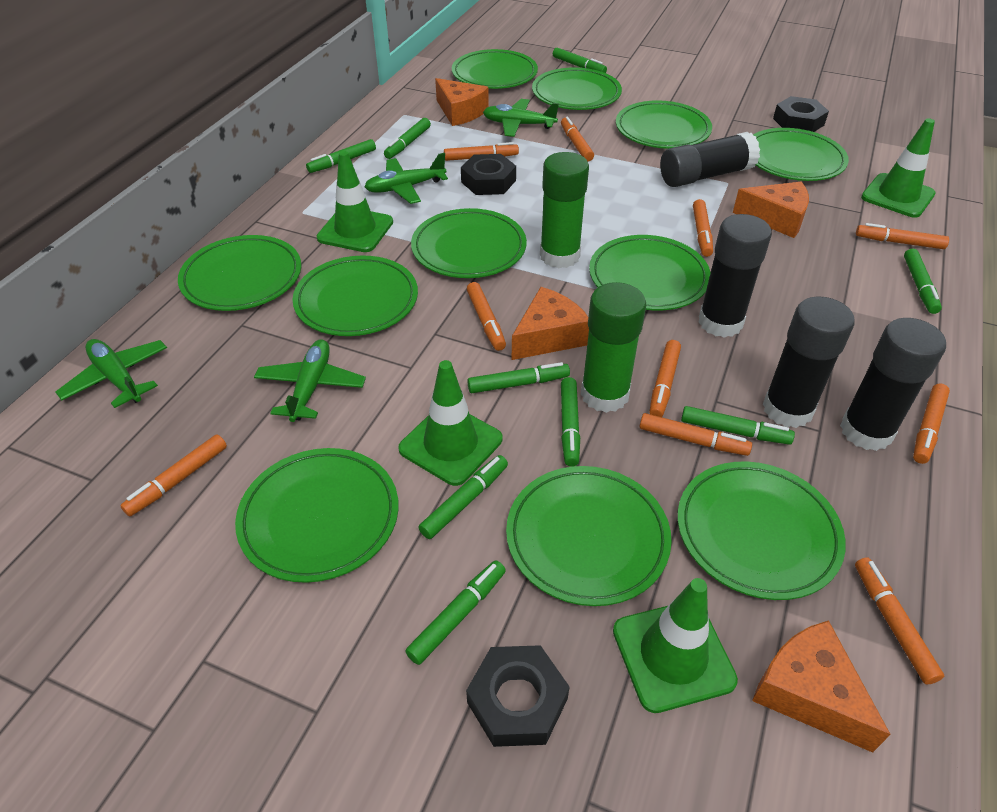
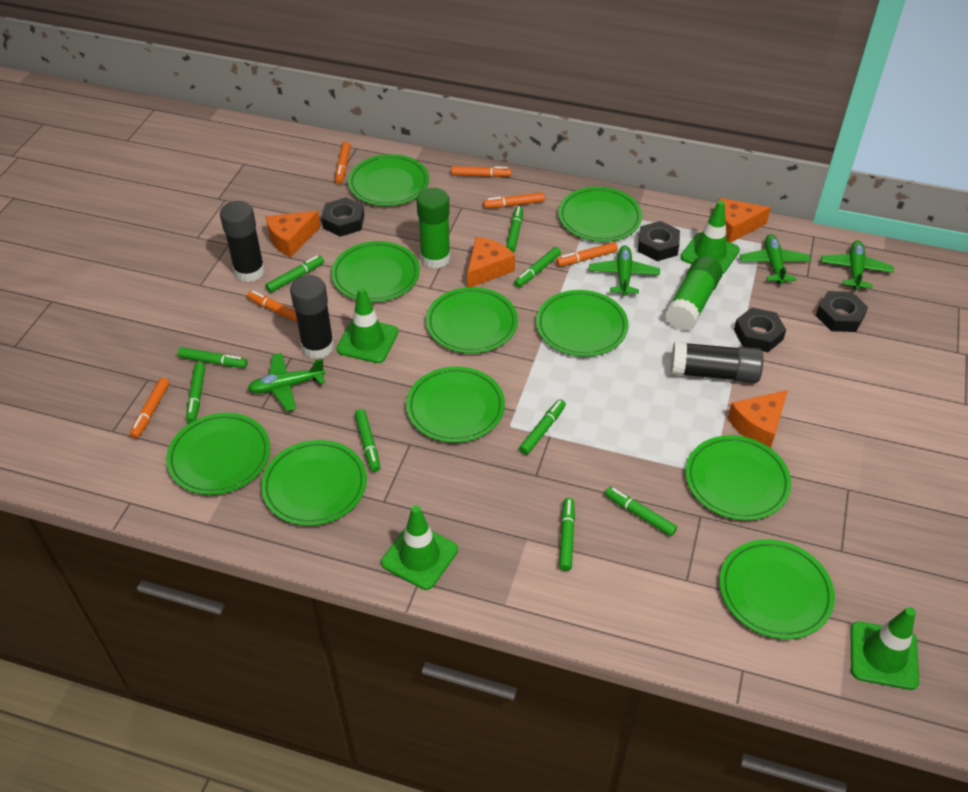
black glue stick: 4 -> 3
black nut: 3 -> 4
green plate: 11 -> 10
orange marker: 10 -> 6

